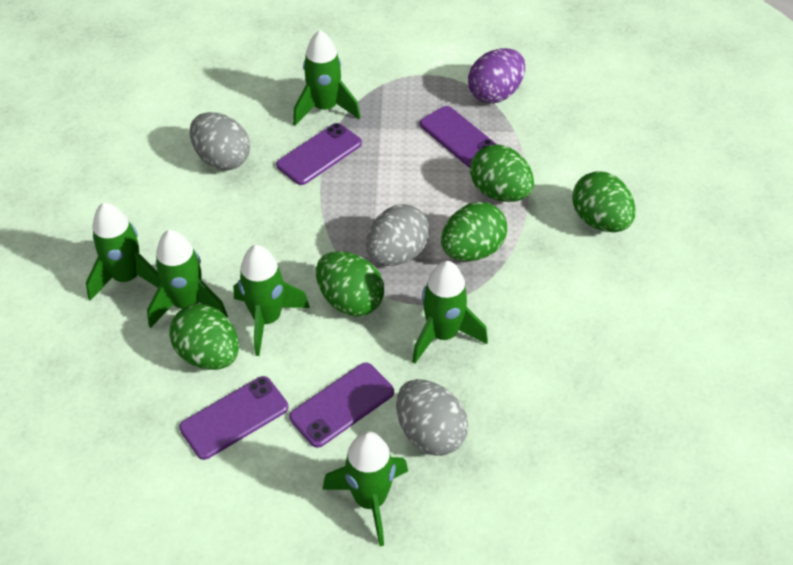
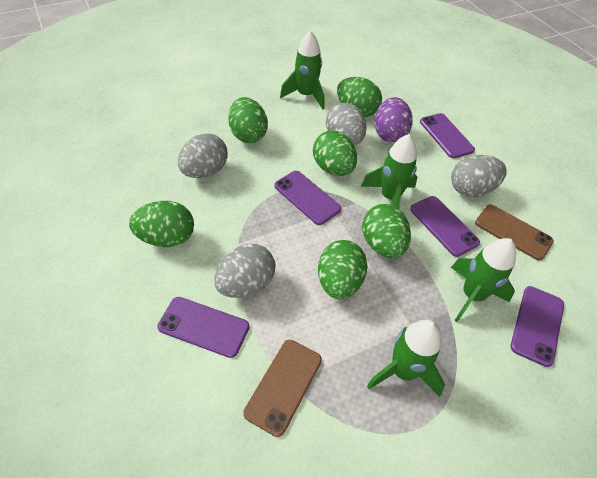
brown phone: 0 -> 2
green egg: 5 -> 6
green rocket: 6 -> 4
grey egg: 3 -> 4
purple phone: 4 -> 5

